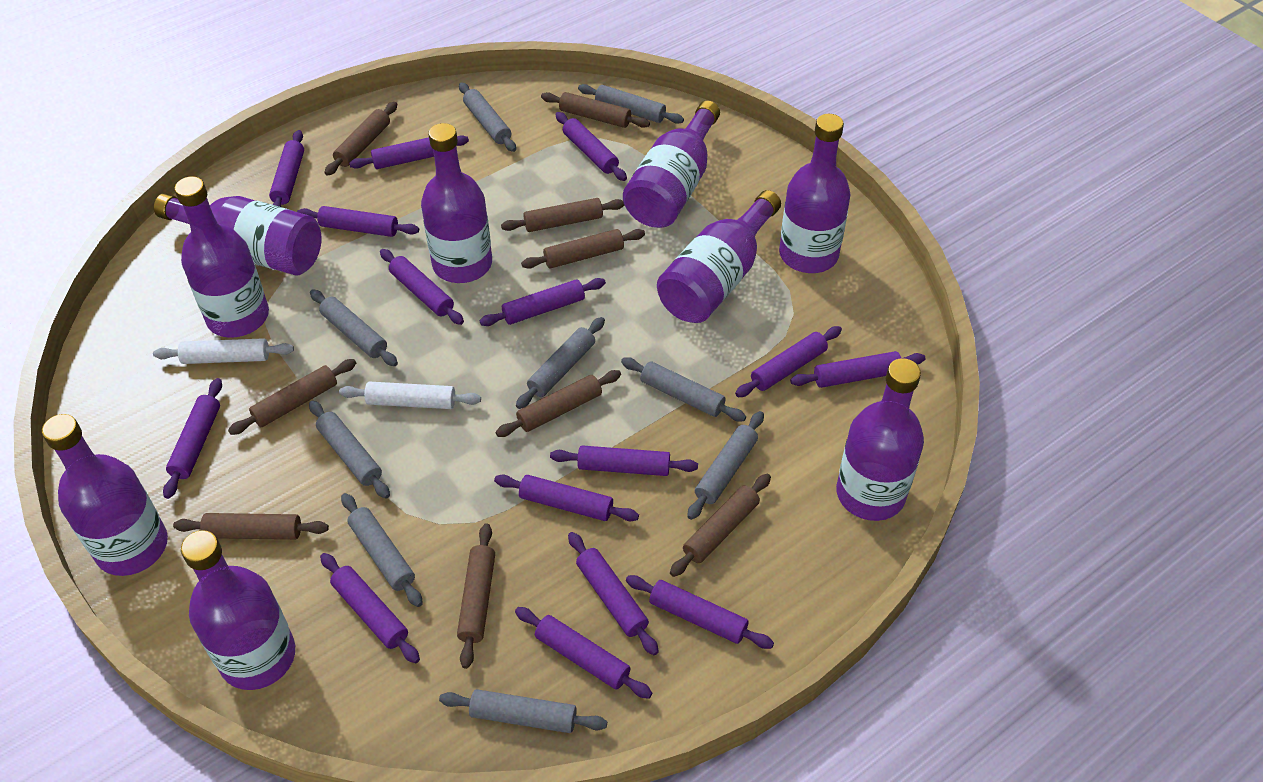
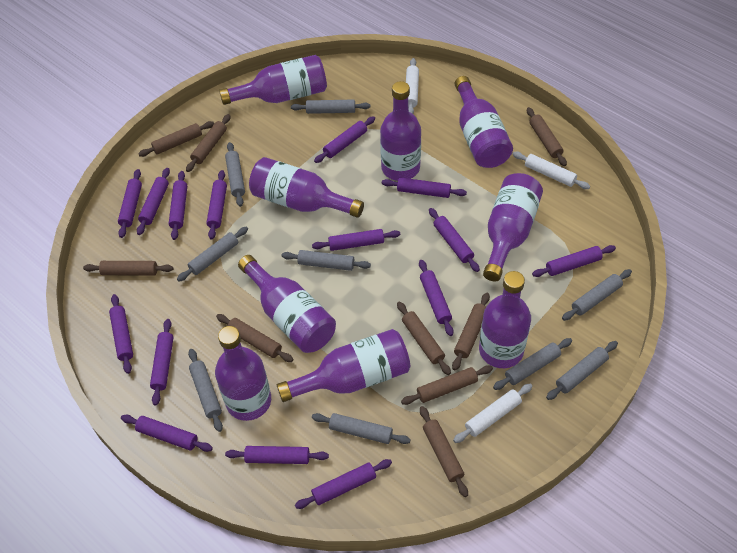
white rolling pin: 2 -> 3

